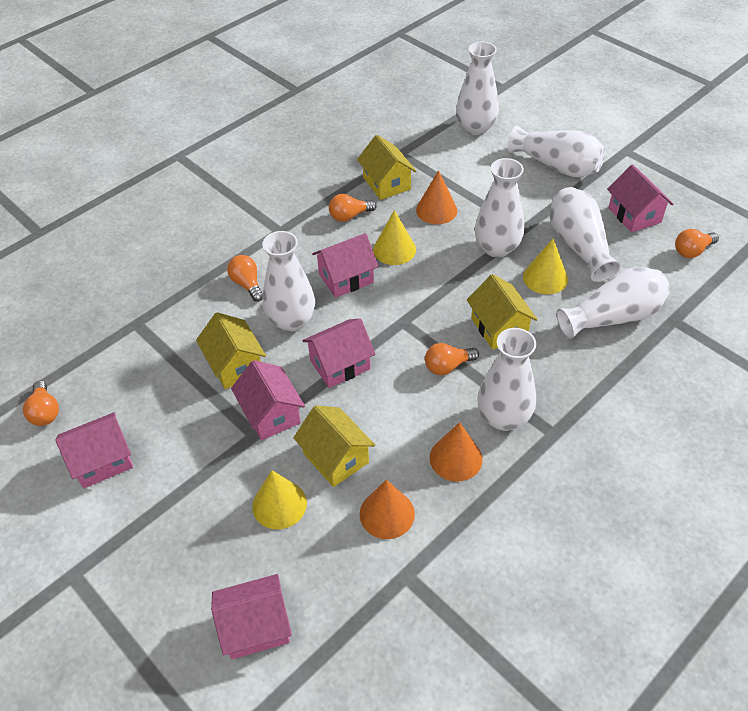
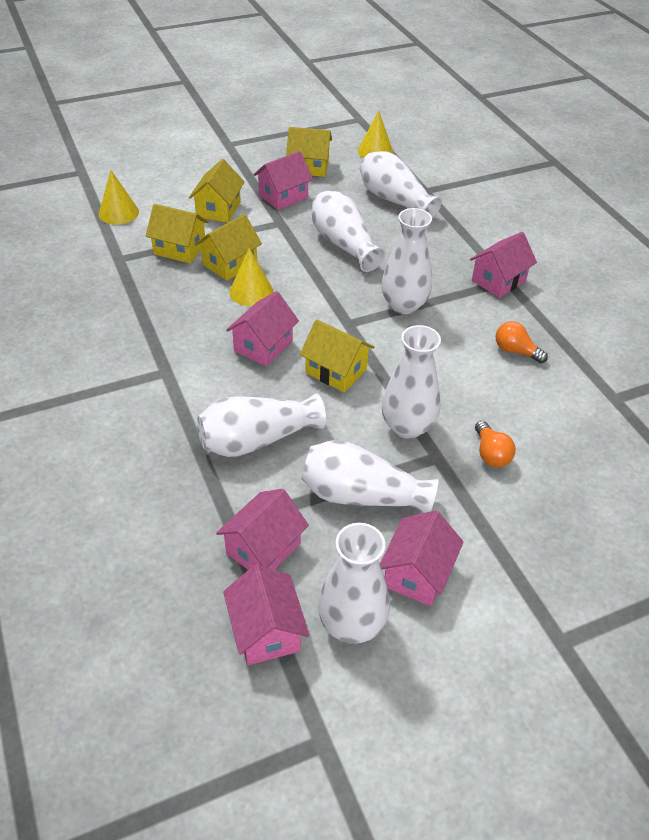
orange cone: 3 -> 0
orange light bulb: 5 -> 2
yellow house: 4 -> 5

